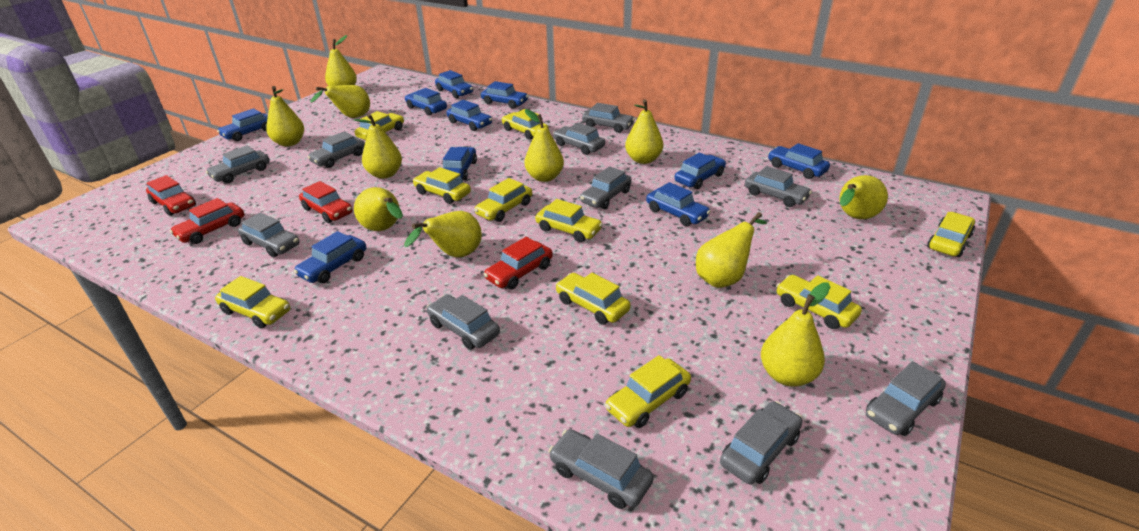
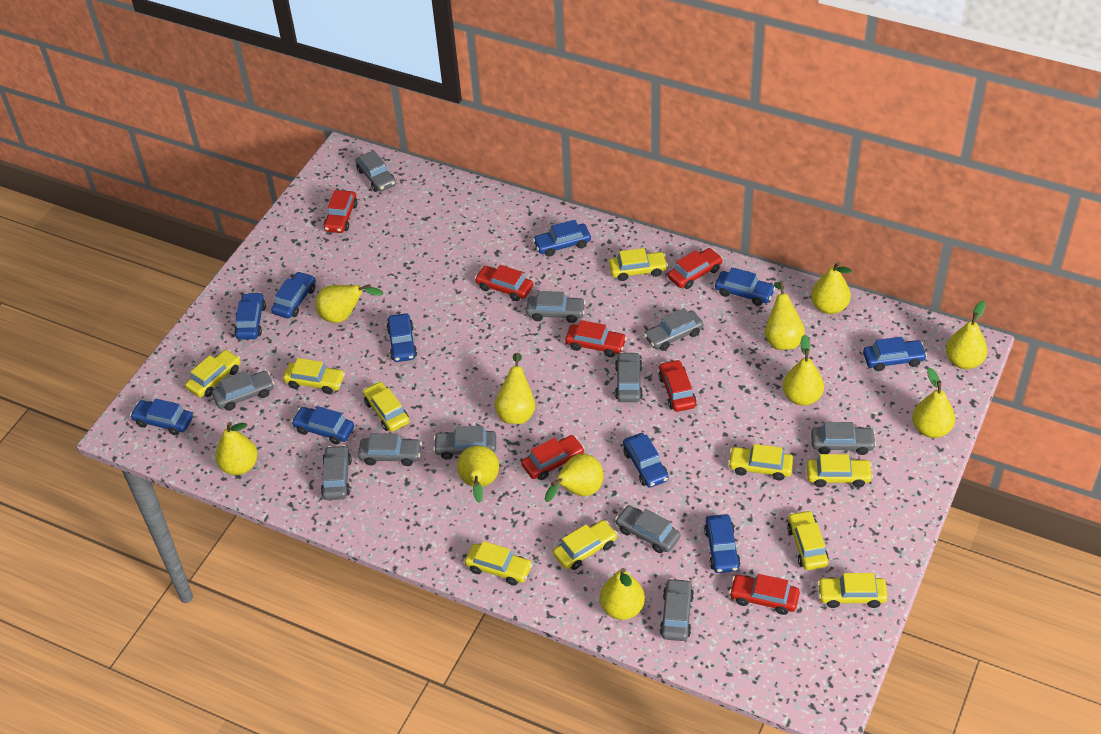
red car: 4 -> 7

